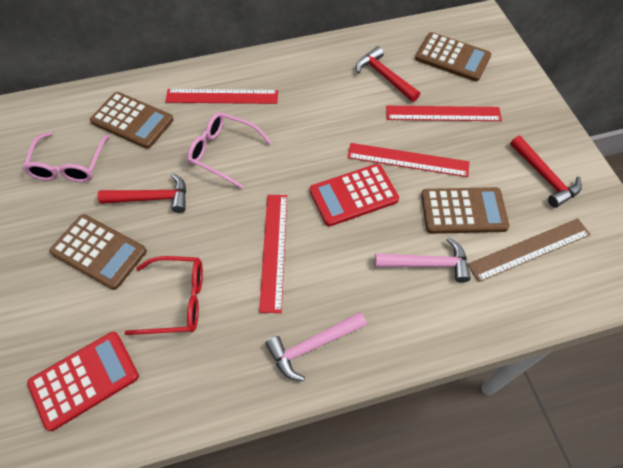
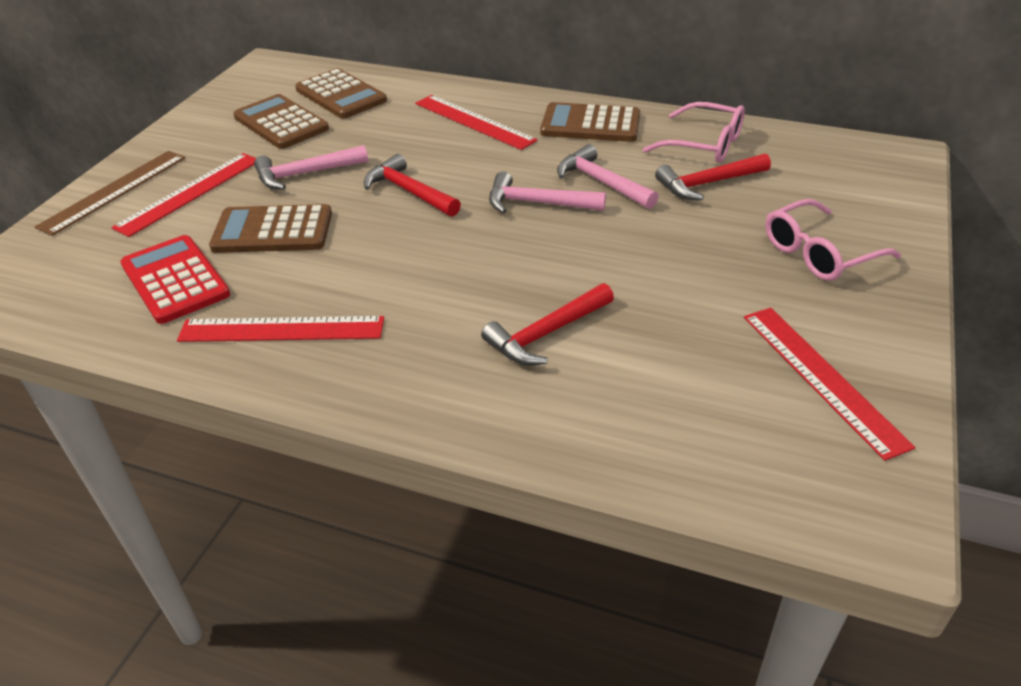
pink hammer: 2 -> 3
red calculator: 2 -> 1
red glasses: 1 -> 0

